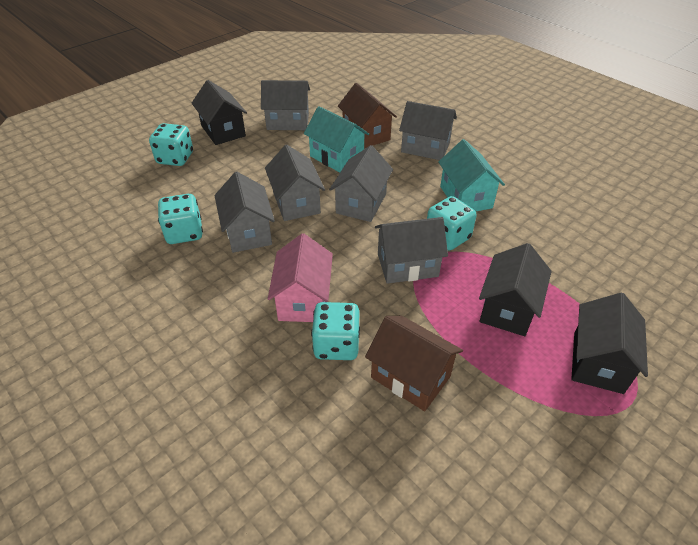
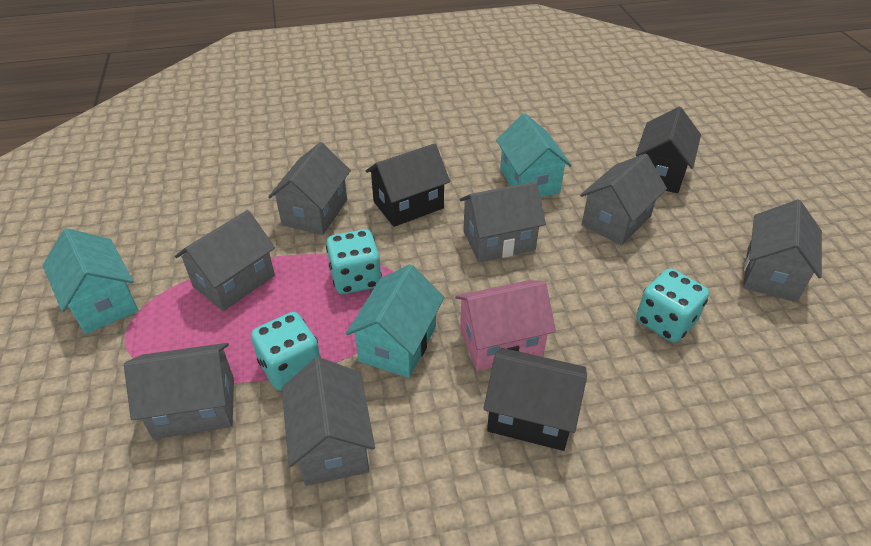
brown house: 2 -> 0
grey house: 6 -> 7
turquoise dice: 4 -> 3
turquoise house: 2 -> 3

